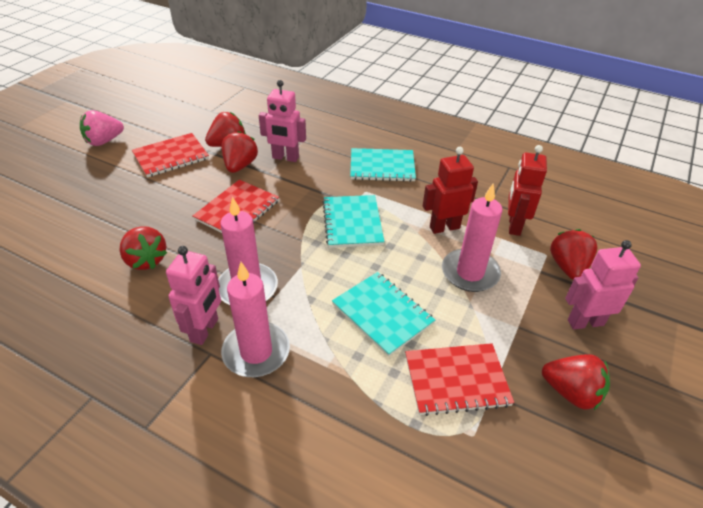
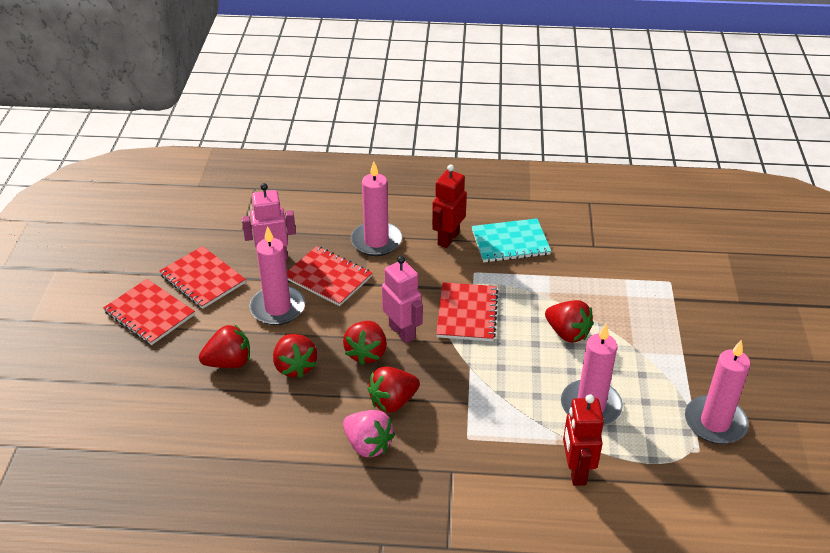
pink candle: 3 -> 4
pink robot: 3 -> 2
red notebook: 3 -> 4
turquoise notebook: 3 -> 1

